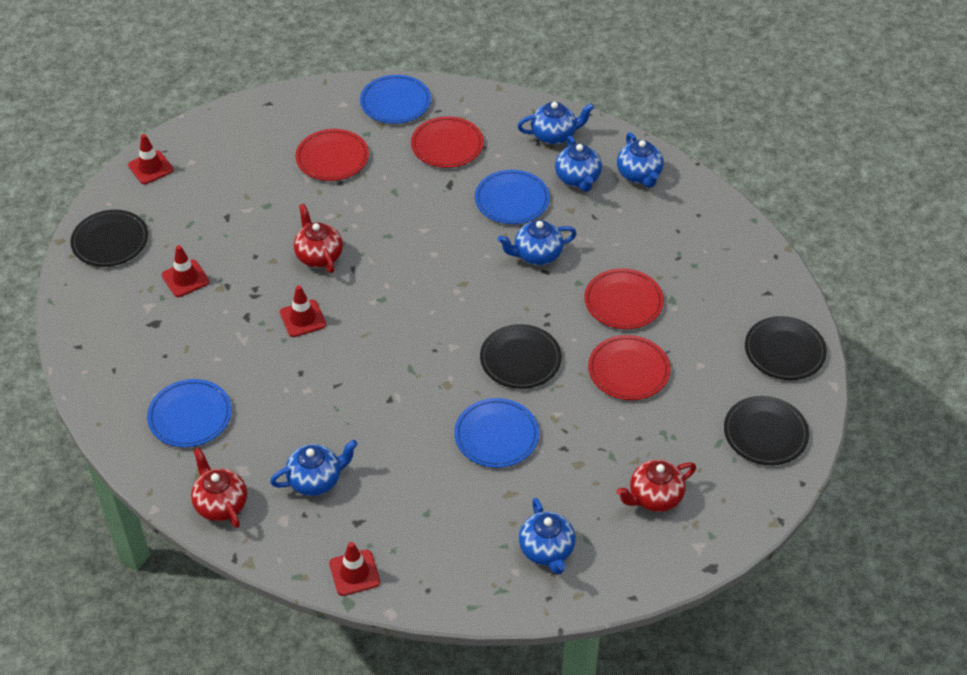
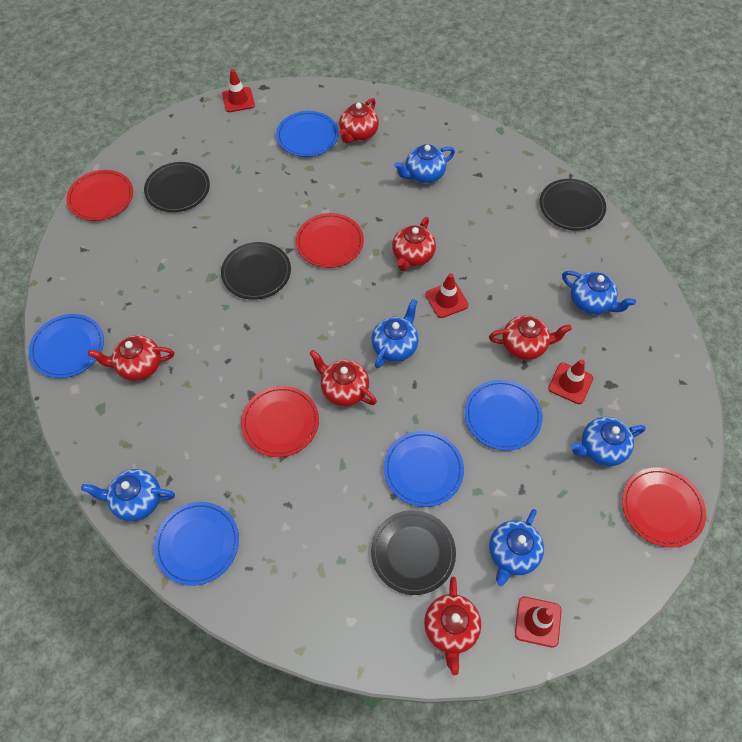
blue plate: 4 -> 5
red teapot: 3 -> 6

